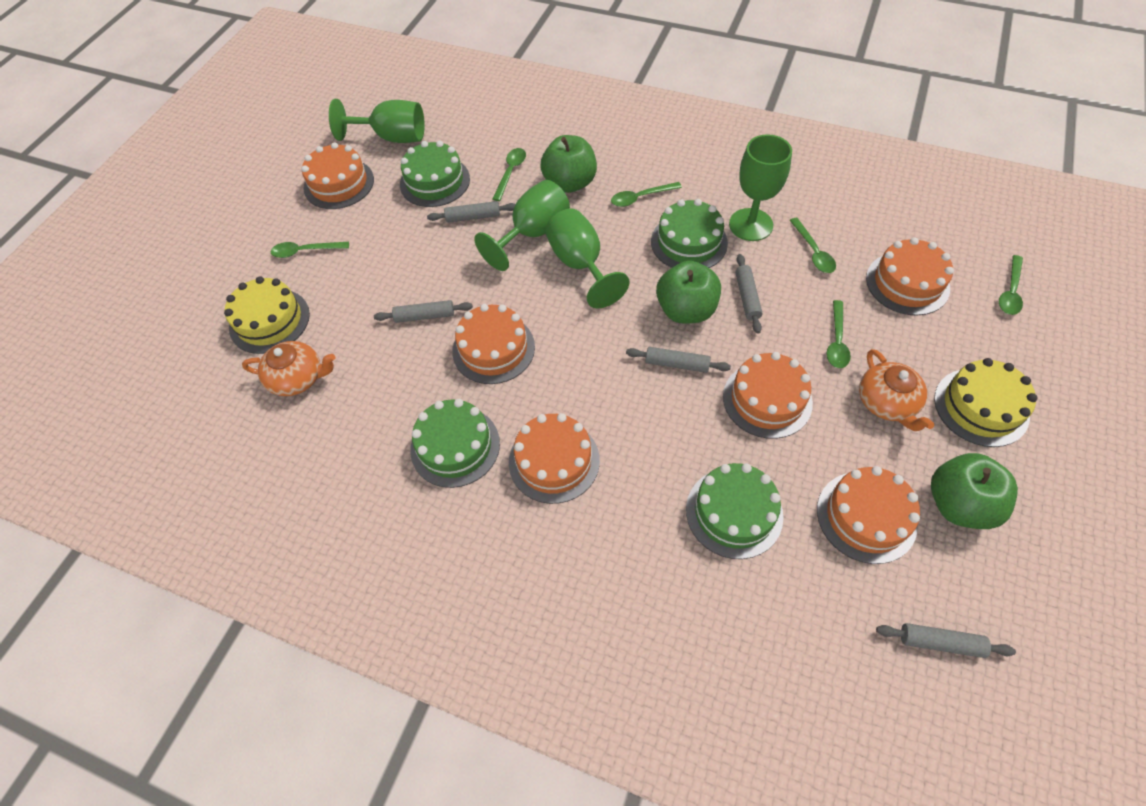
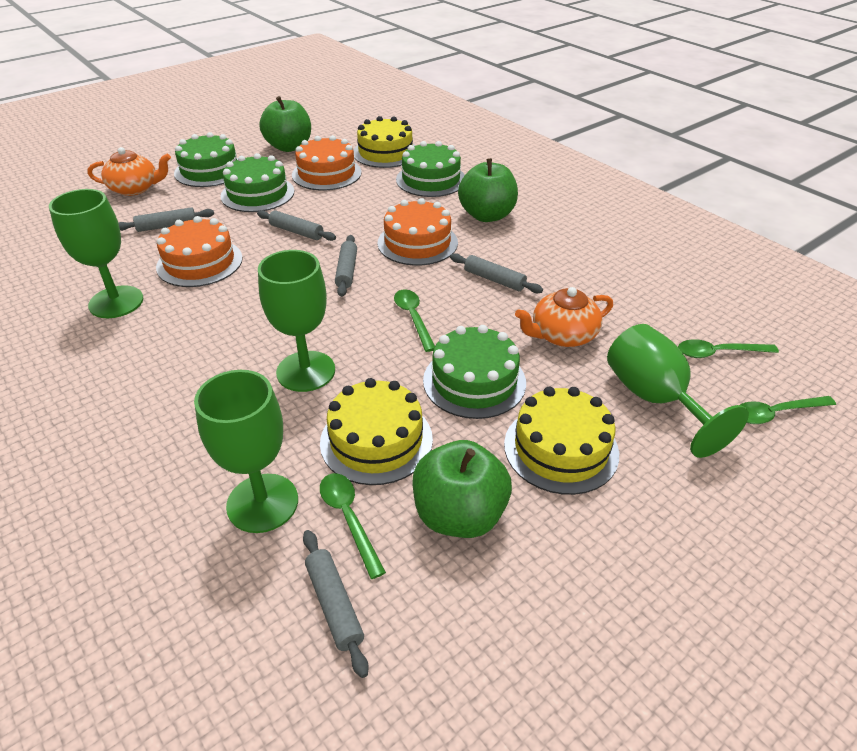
green spoon: 6 -> 4
orange cake: 6 -> 3
yellow cake: 2 -> 3

